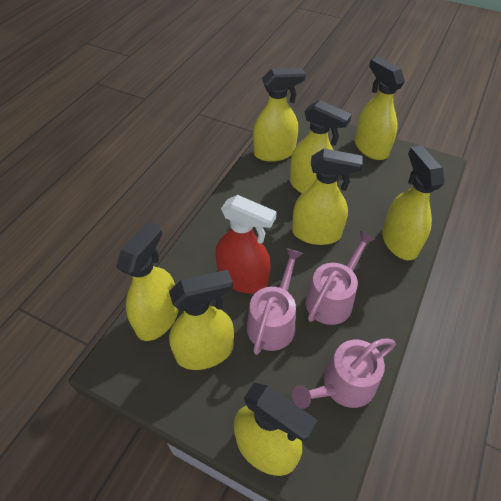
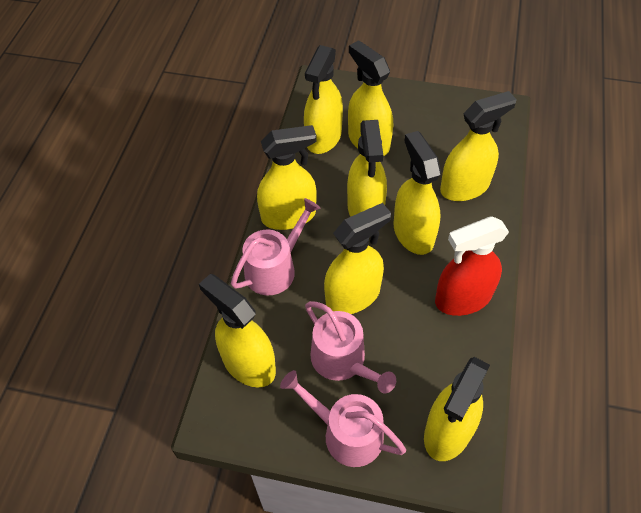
yellow spray bottle: 8 -> 9

